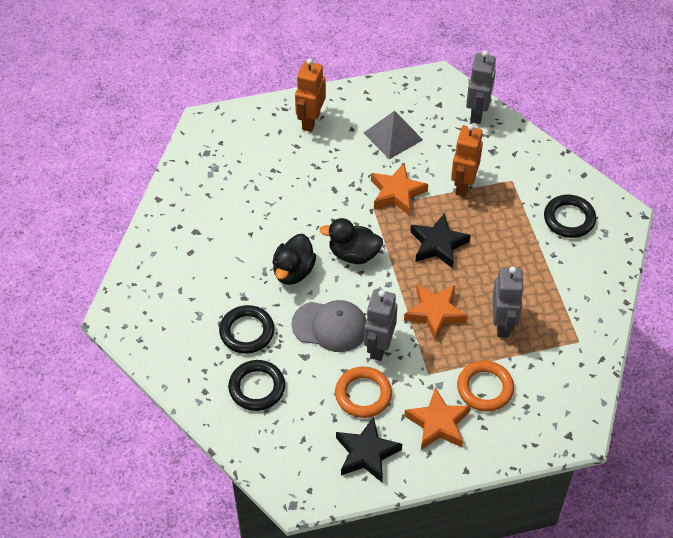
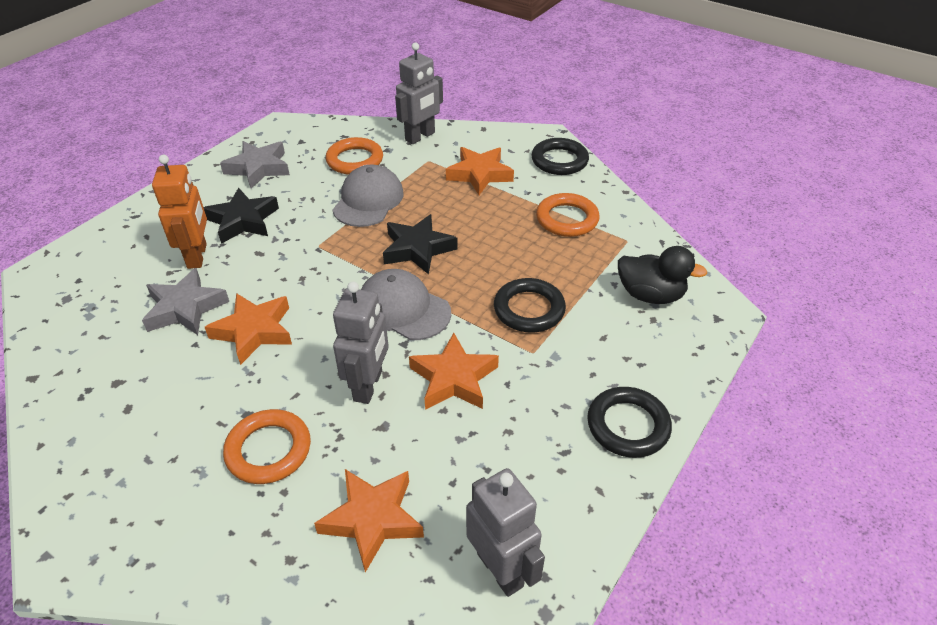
black duck: 2 -> 1
grey cap: 1 -> 2
grey pyramid: 1 -> 0
grey star: 0 -> 2
orange ring: 2 -> 3
orange robot: 2 -> 1
orange star: 3 -> 4

